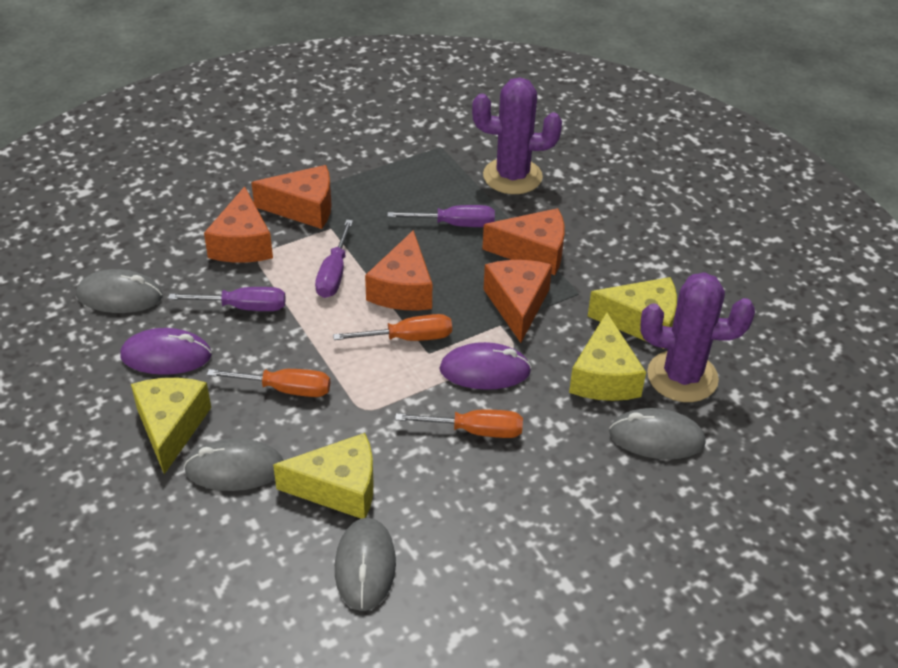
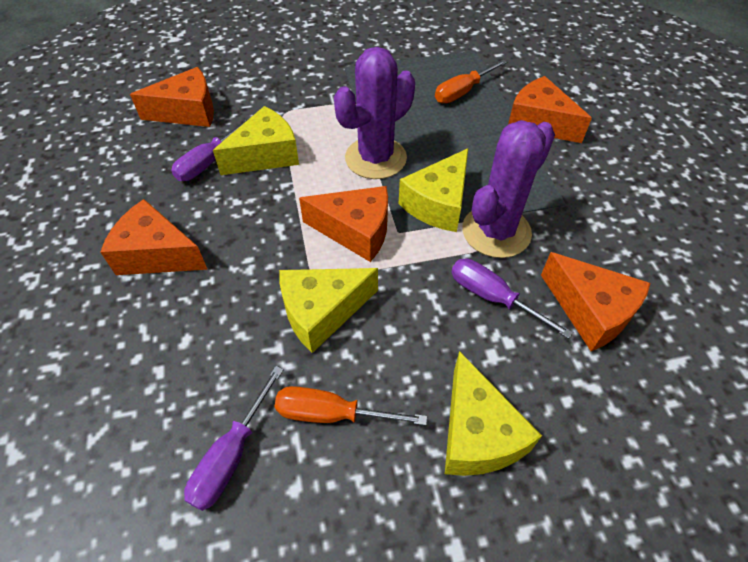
grey mouse: 4 -> 0
orange screwdriver: 3 -> 2
purple mouse: 2 -> 0

